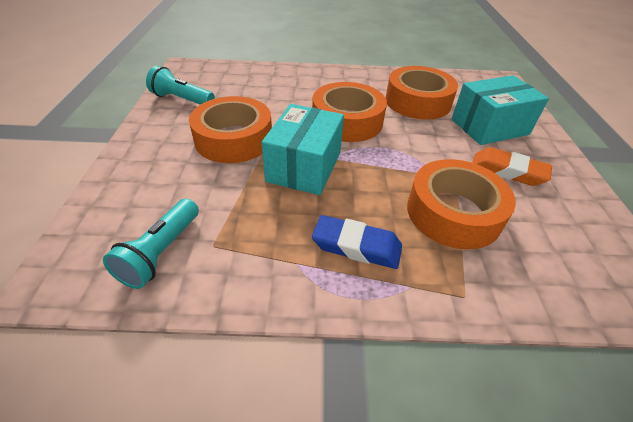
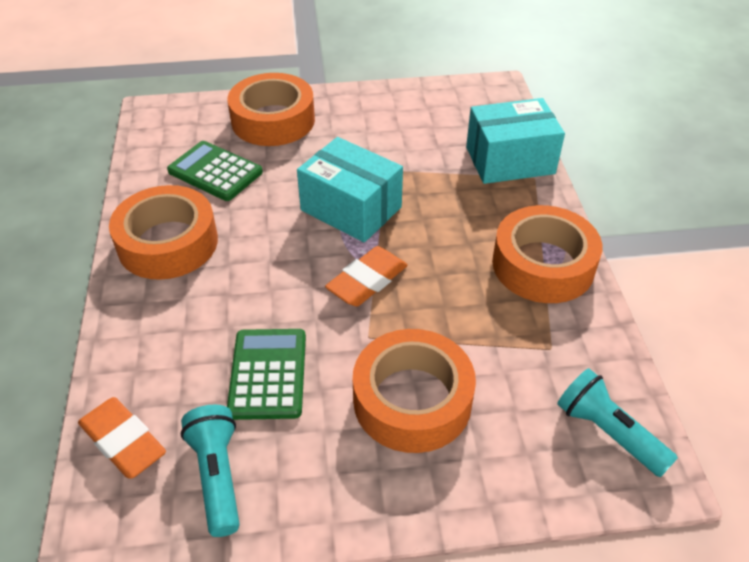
blue eraser: 1 -> 0
green calculator: 0 -> 2
orange eraser: 1 -> 2

